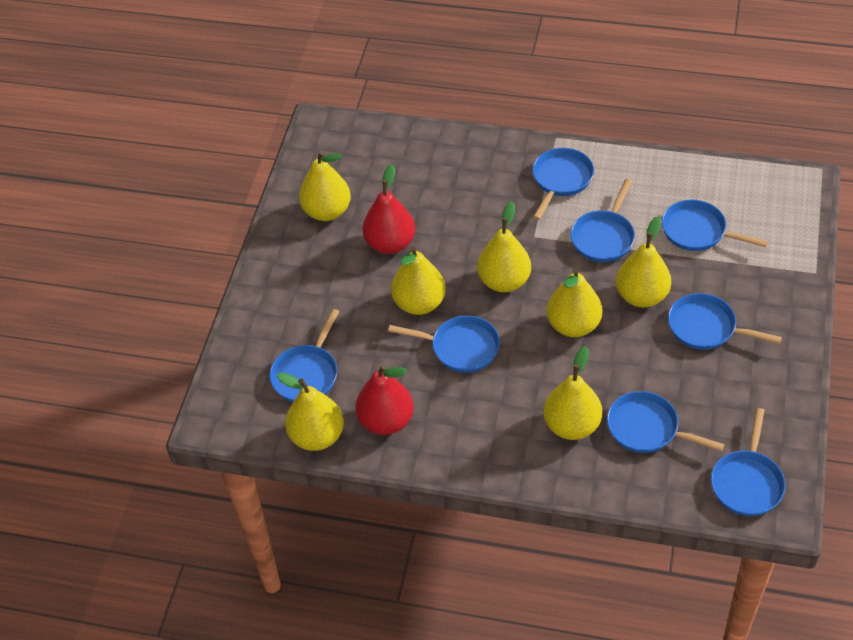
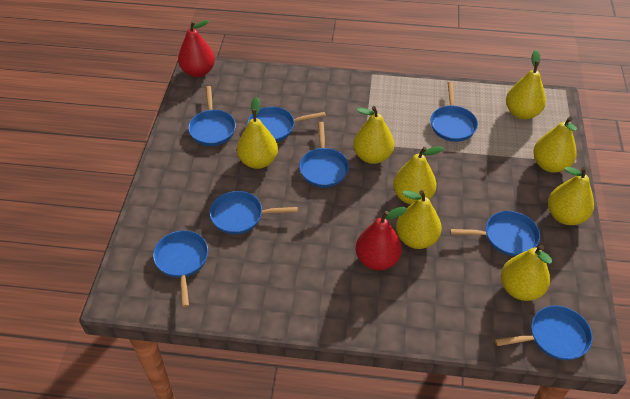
yellow pear: 7 -> 8

